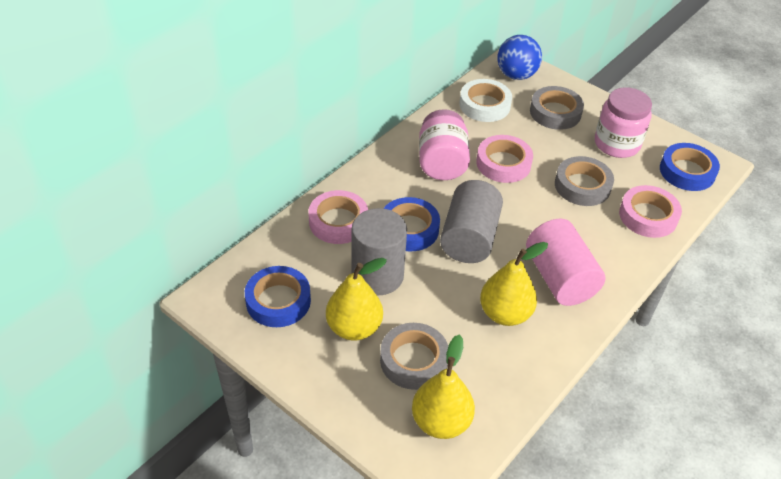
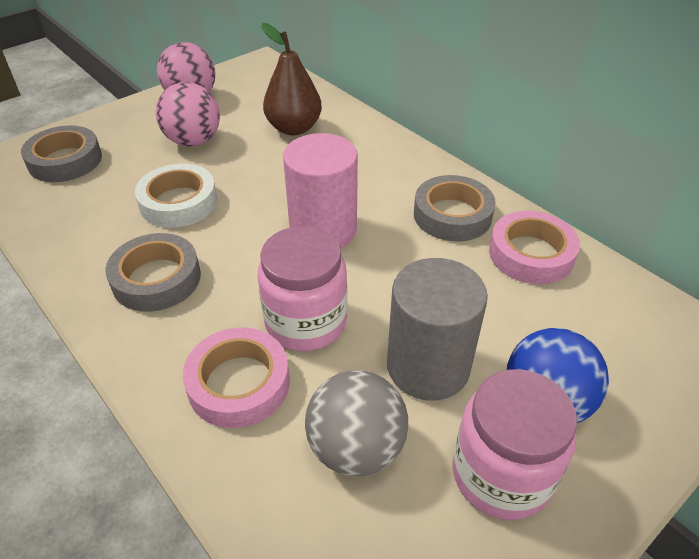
blue tape: 3 -> 0
brown pear: 0 -> 1
grey ball: 0 -> 1
grey cylinder: 2 -> 1
pink ball: 0 -> 2
pink tape: 3 -> 2
yellow pear: 3 -> 0

